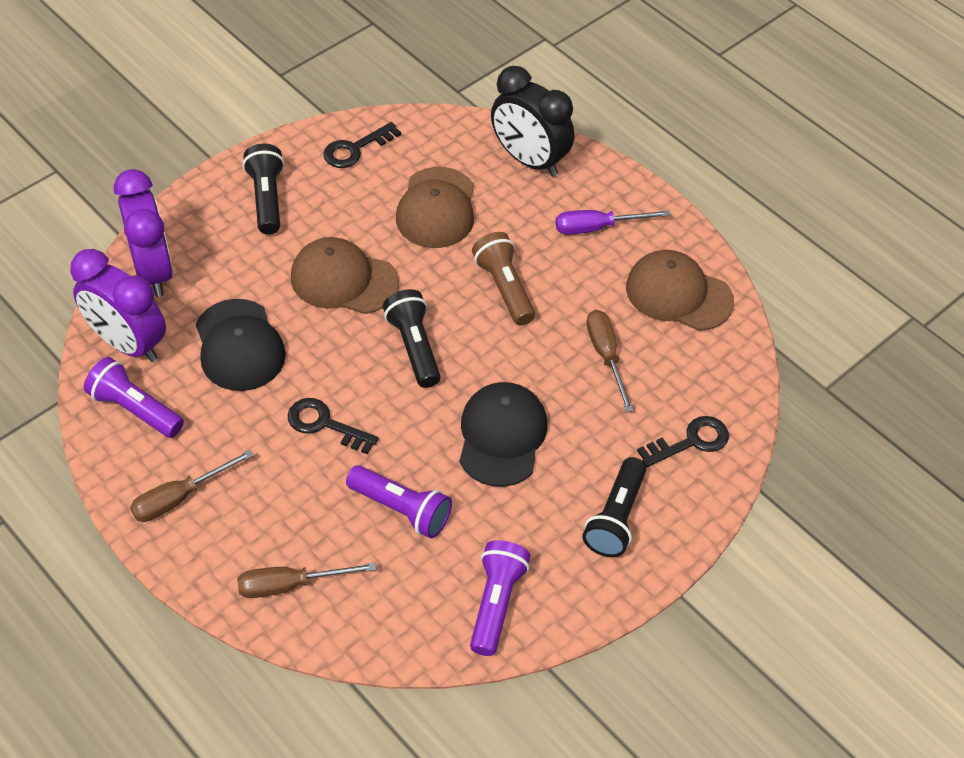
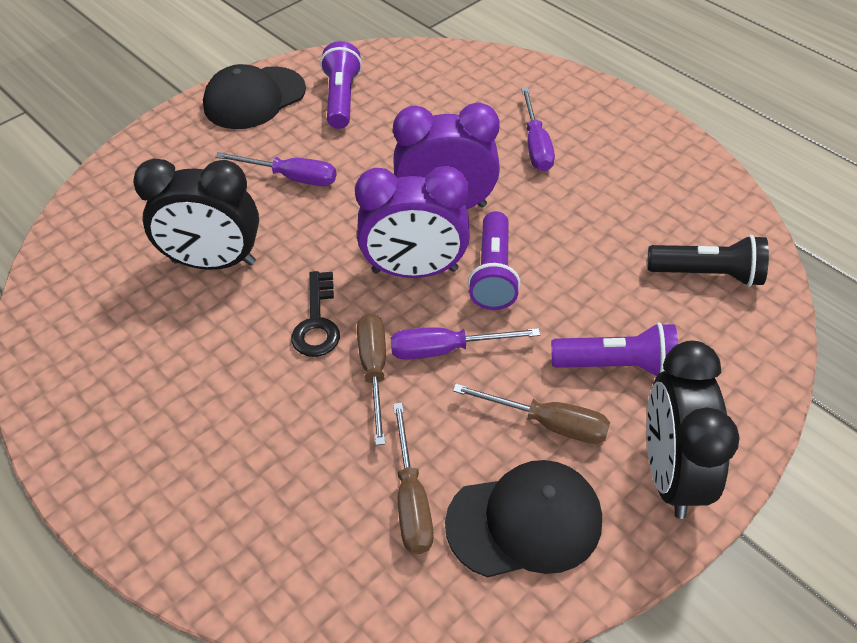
black clock: 1 -> 2
black flashlight: 3 -> 1
black key: 3 -> 1
brown cap: 3 -> 0
brown flashlight: 1 -> 0
purple screwdriver: 1 -> 3

